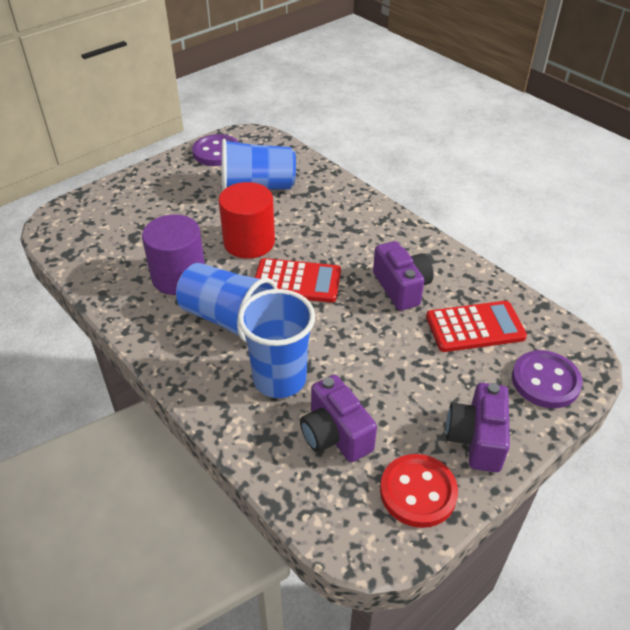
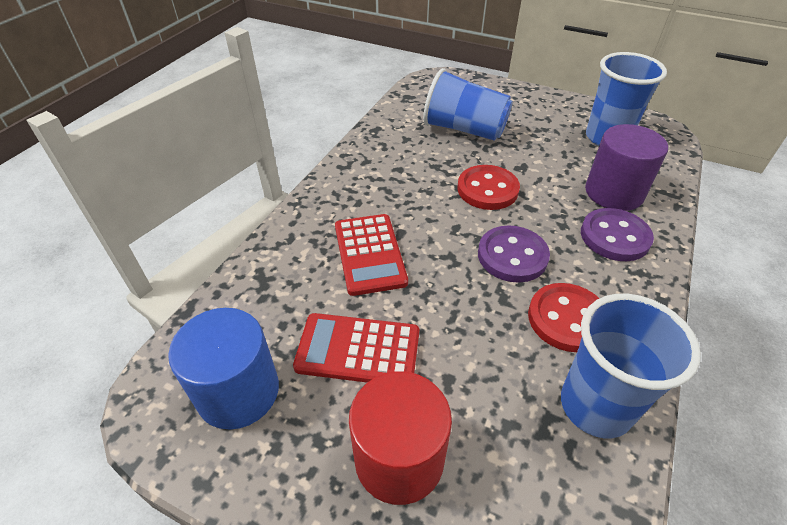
blue cylinder: 0 -> 1
purple camera: 3 -> 0
red button: 1 -> 2

